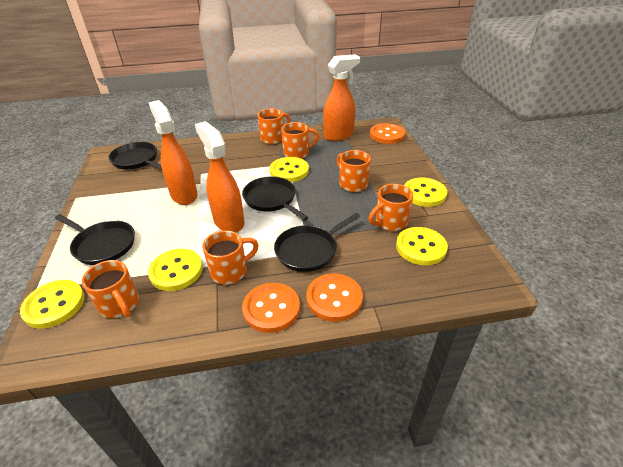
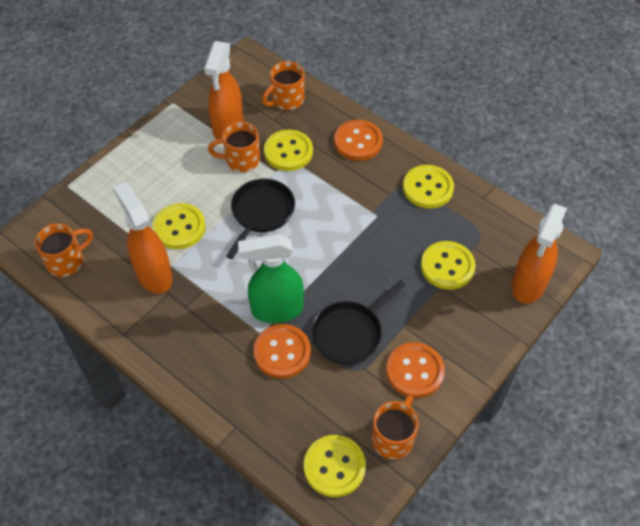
black pan: 4 -> 2
green spray bottle: 0 -> 1
orange mug: 6 -> 4

